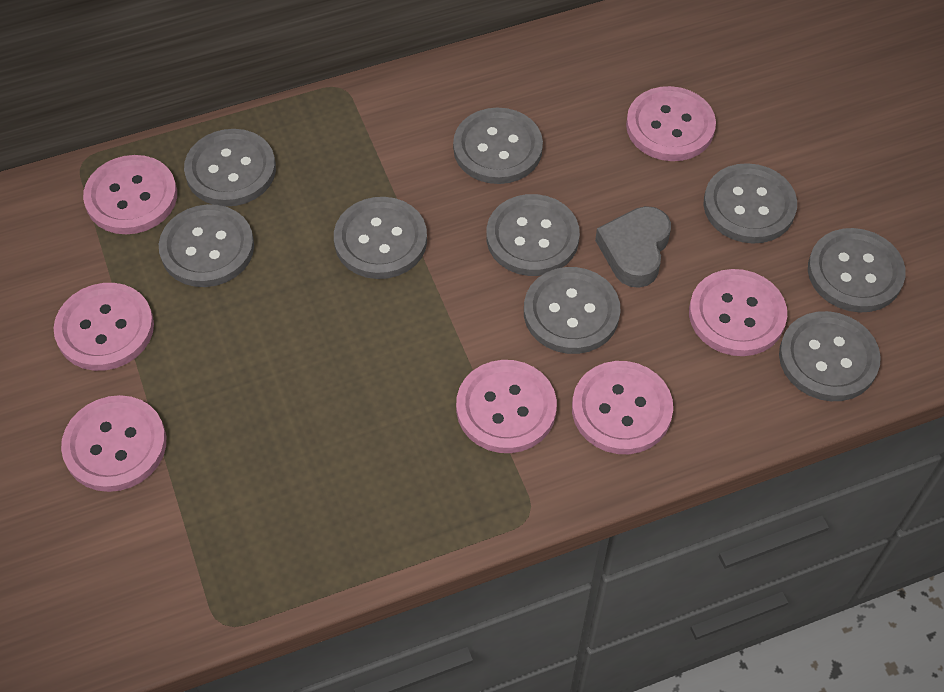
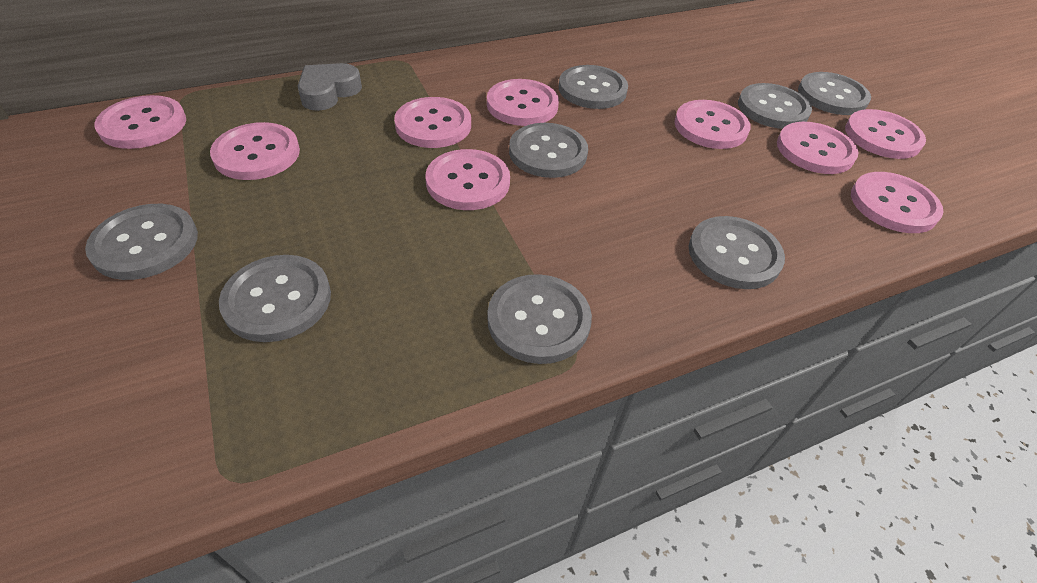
grey button: 9 -> 8
pink button: 7 -> 9

